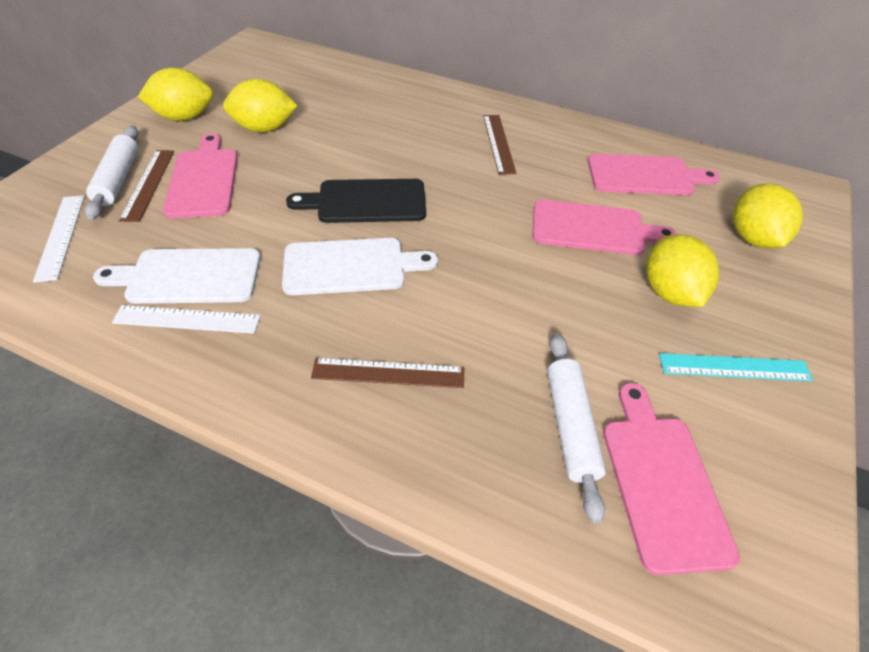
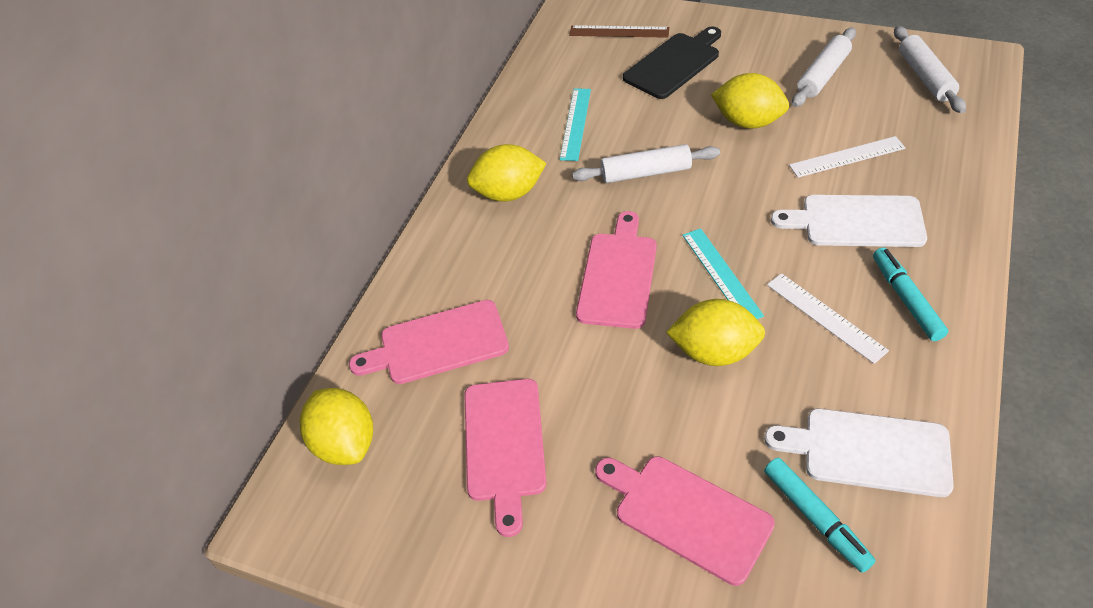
brown ruler: 3 -> 1
turquoise marker: 0 -> 2
turquoise ruler: 1 -> 2
white rolling pin: 2 -> 3

